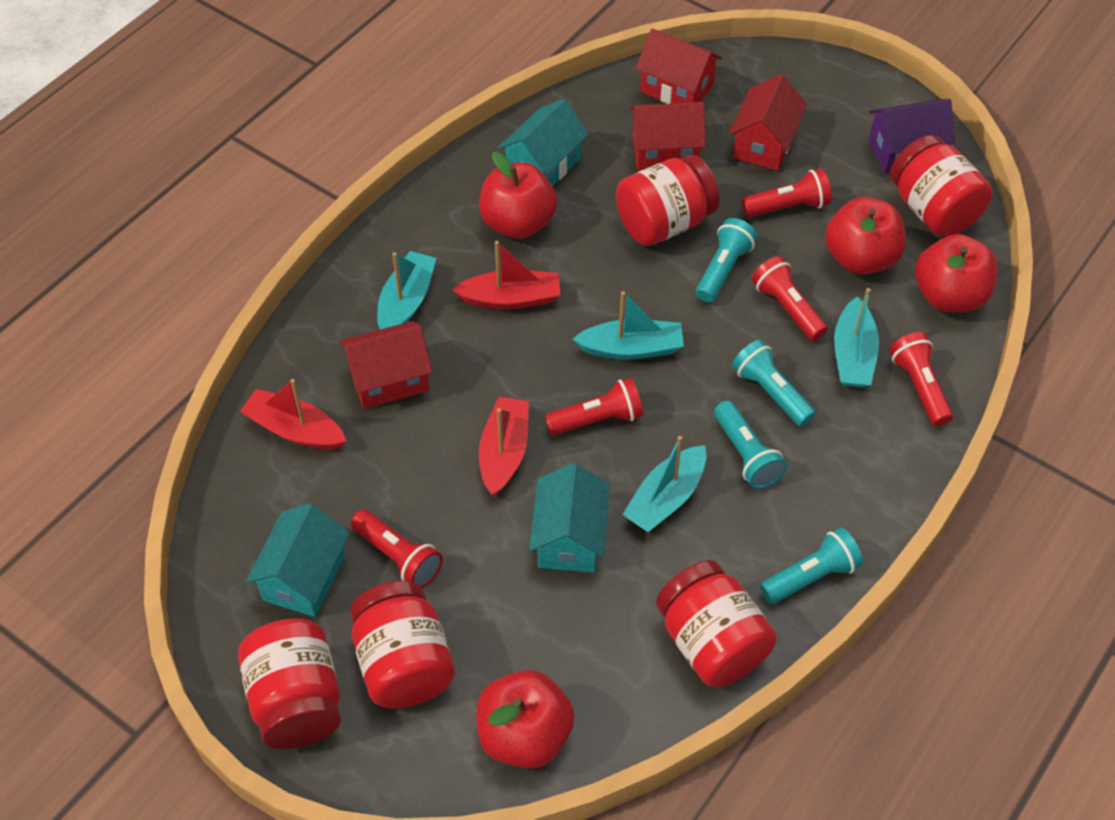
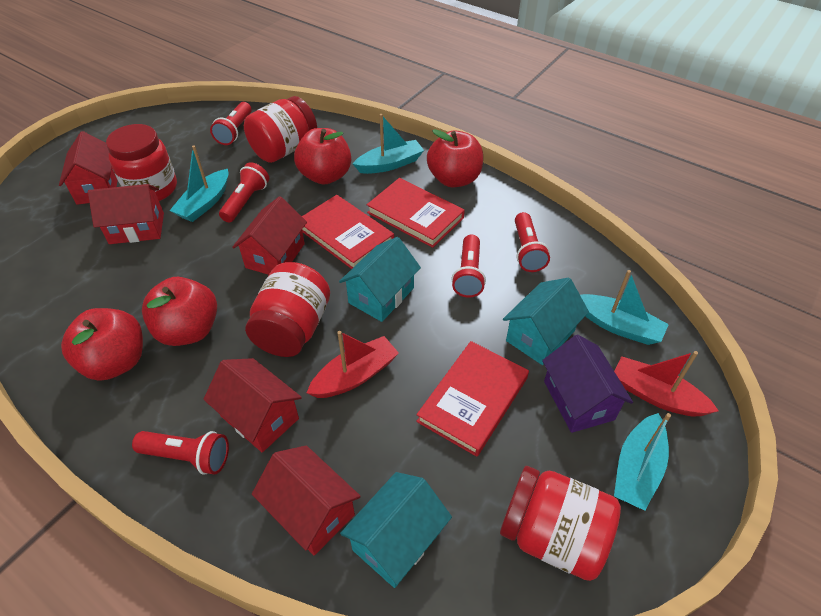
red boat: 3 -> 2
red book: 0 -> 3
red house: 4 -> 5
red jar: 5 -> 4
turquoise flashlight: 4 -> 0

